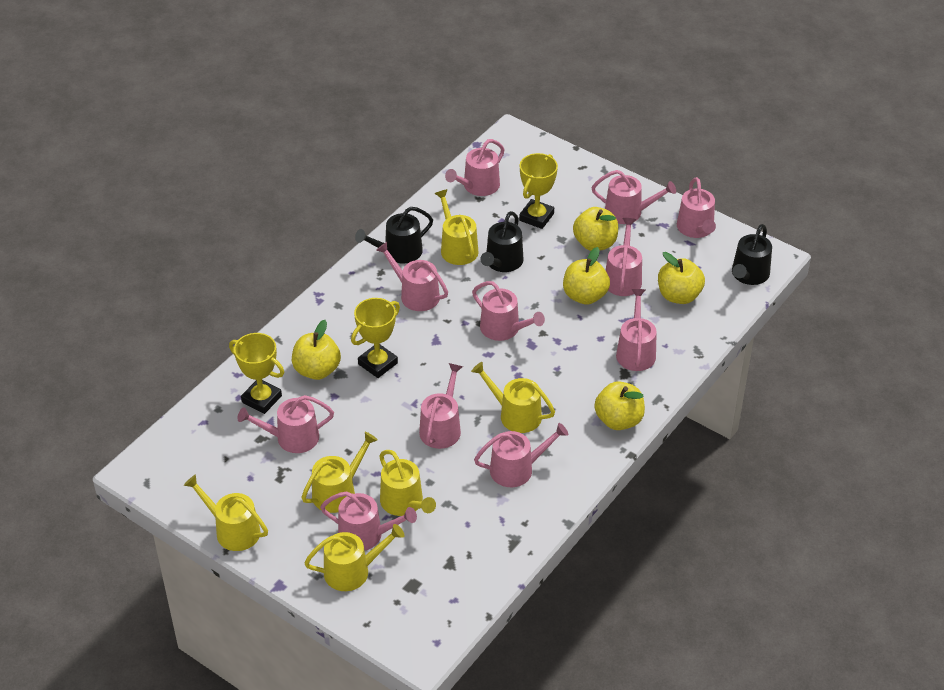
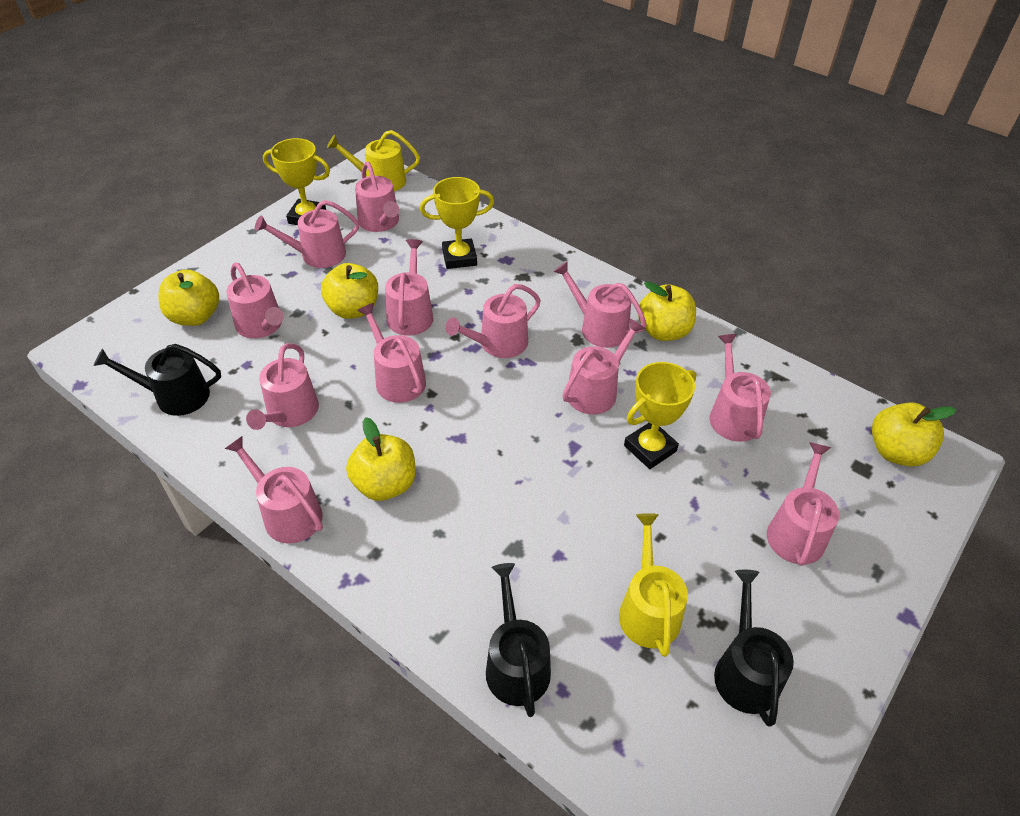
pink watering can: 11 -> 12
yellow watering can: 6 -> 2

